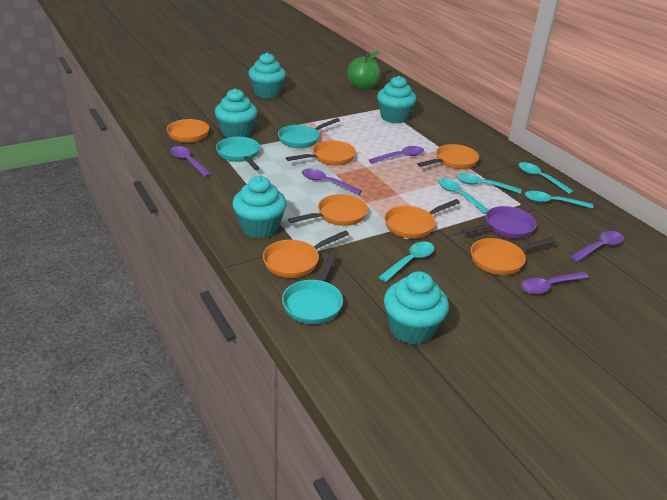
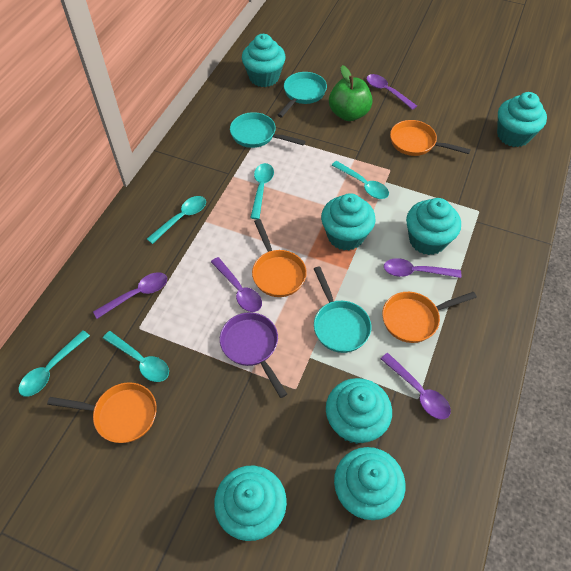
orange pan: 7 -> 4
turquoise cupcake: 5 -> 7

